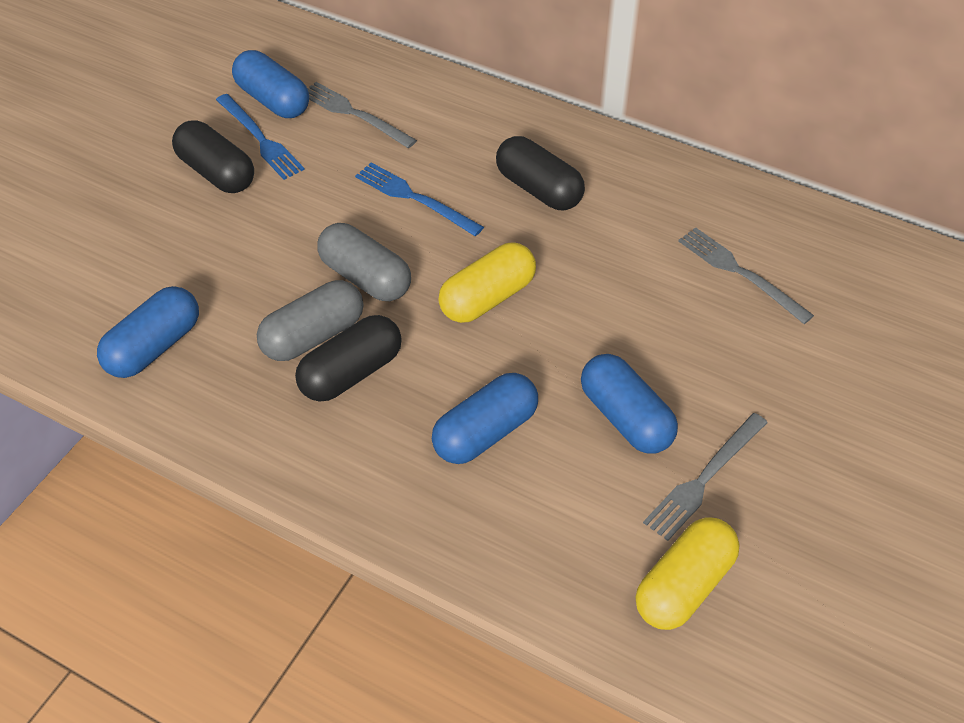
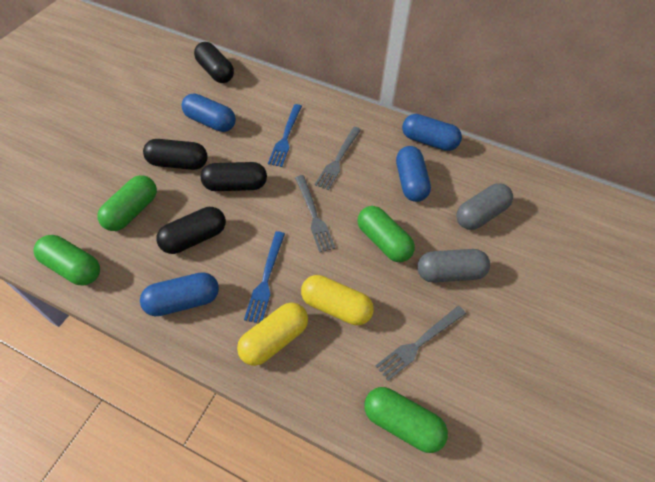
black capsule: 3 -> 4
green capsule: 0 -> 4

